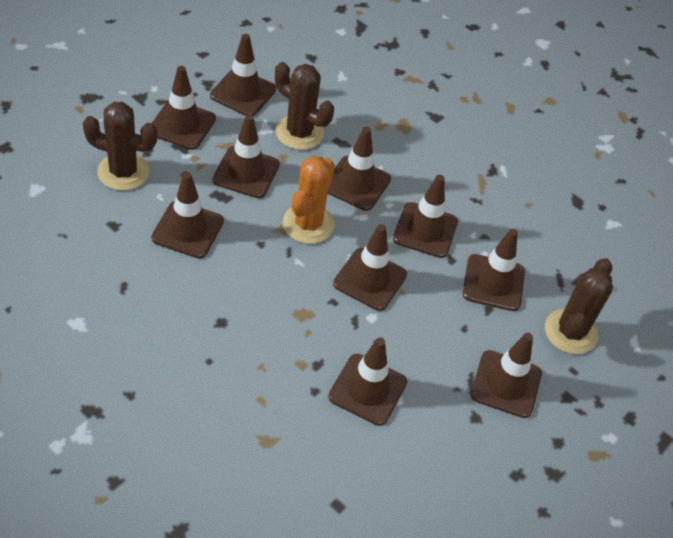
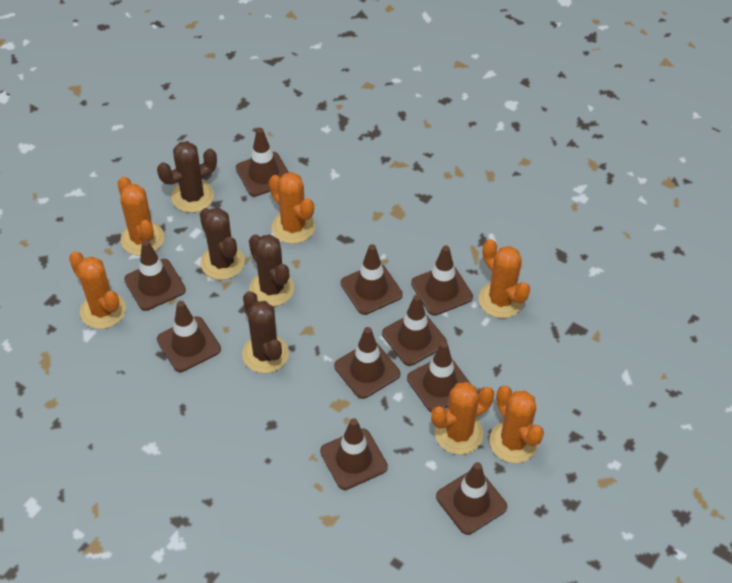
brown cactus: 3 -> 4
orange cactus: 1 -> 6

